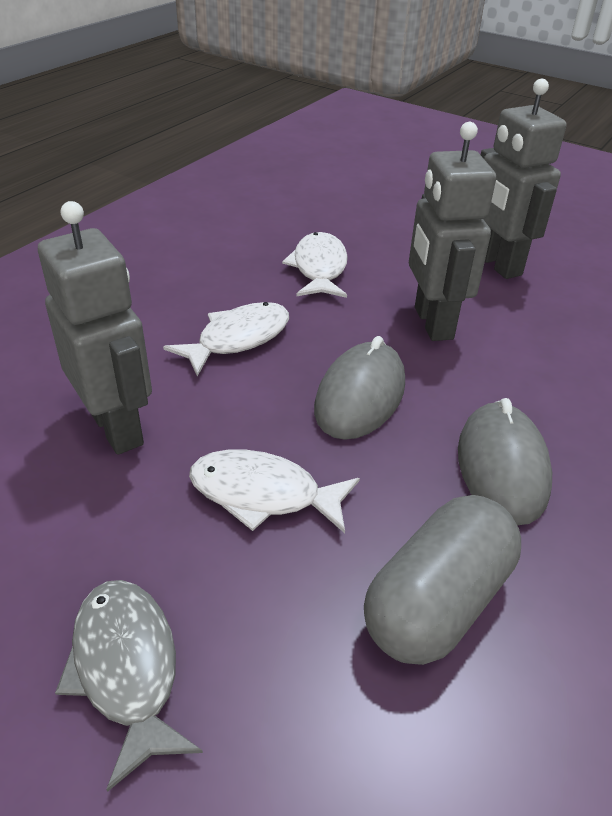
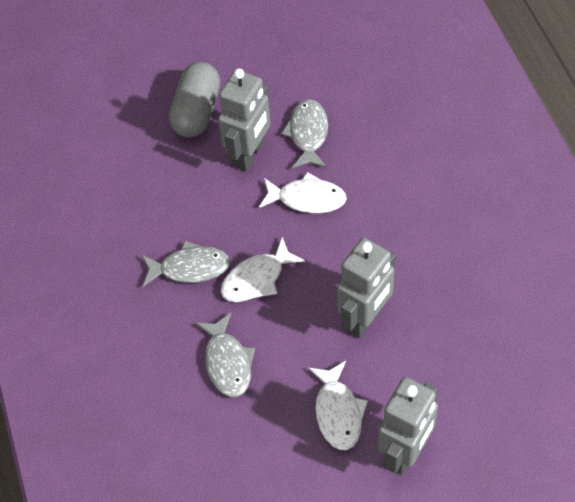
grey fish: 1 -> 3
grey mouse: 2 -> 0

